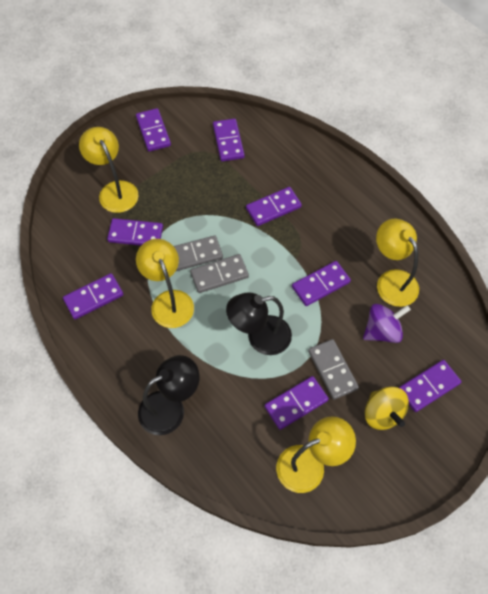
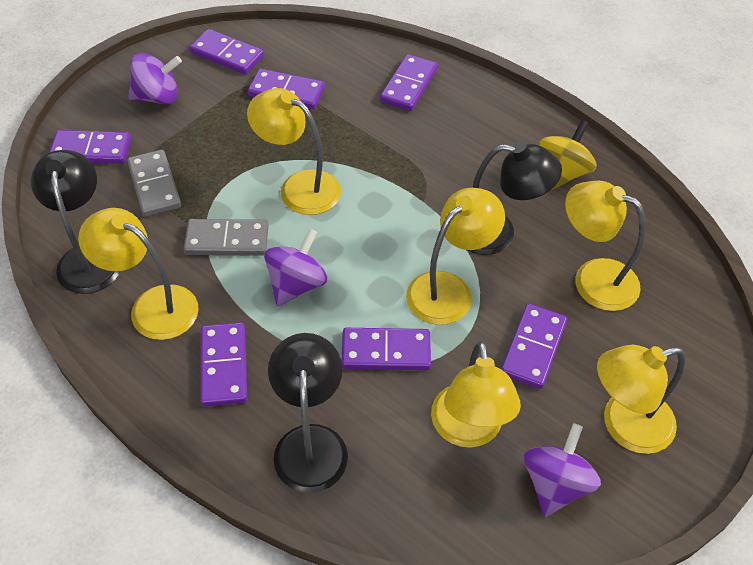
black lamp: 2 -> 3
grey domino: 3 -> 2
purple domino: 8 -> 7
purple spinning top: 1 -> 3
yellow lamp: 4 -> 6

